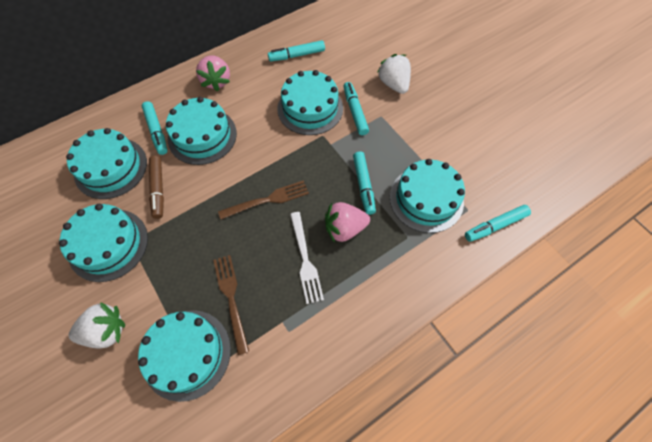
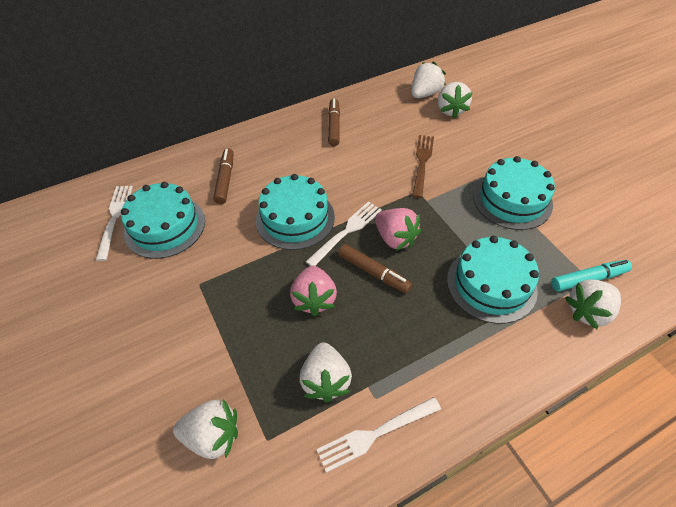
brown fork: 2 -> 1
brown marker: 1 -> 3
turquoise cake: 6 -> 4
turquoise marker: 5 -> 1
white fork: 1 -> 3
white strawberry: 2 -> 5

